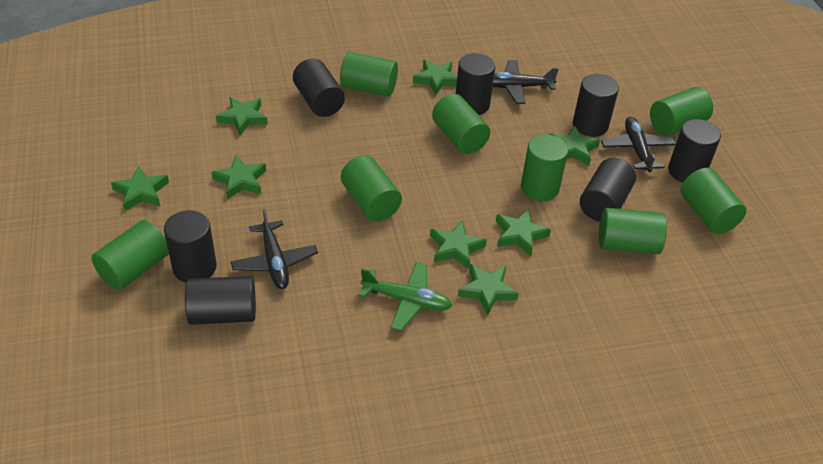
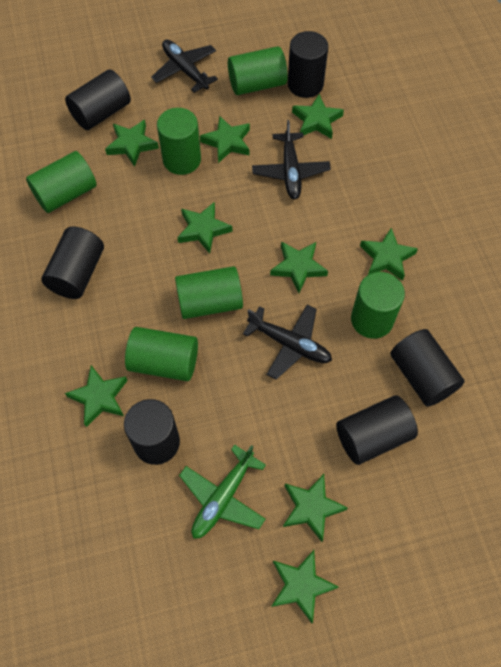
black cylinder: 7 -> 6
green cylinder: 8 -> 6
green star: 8 -> 9

